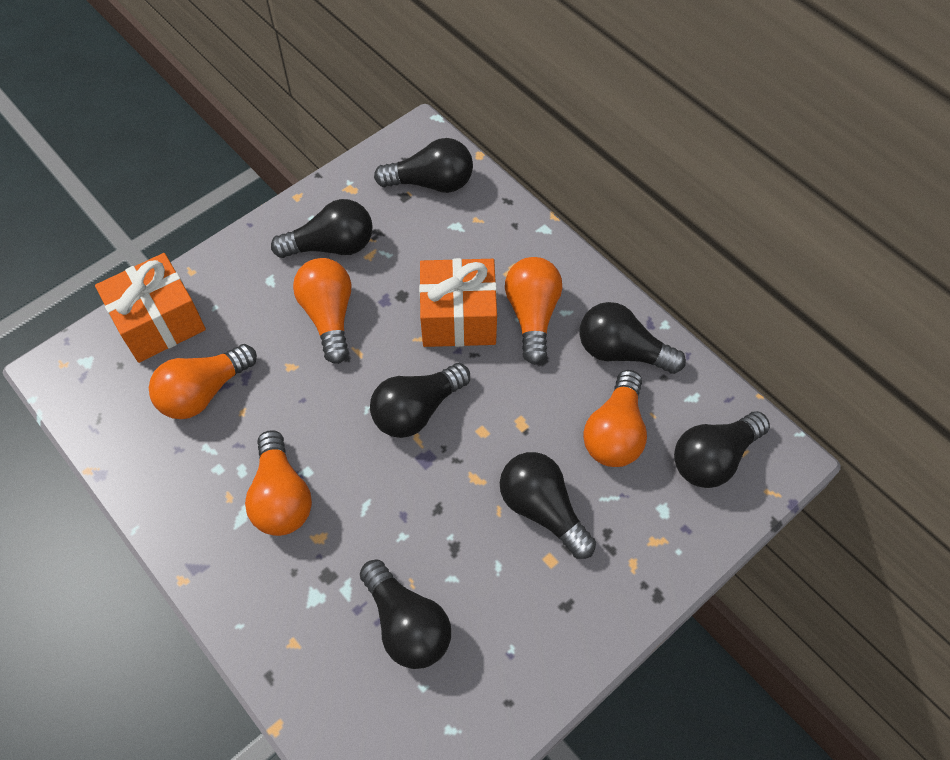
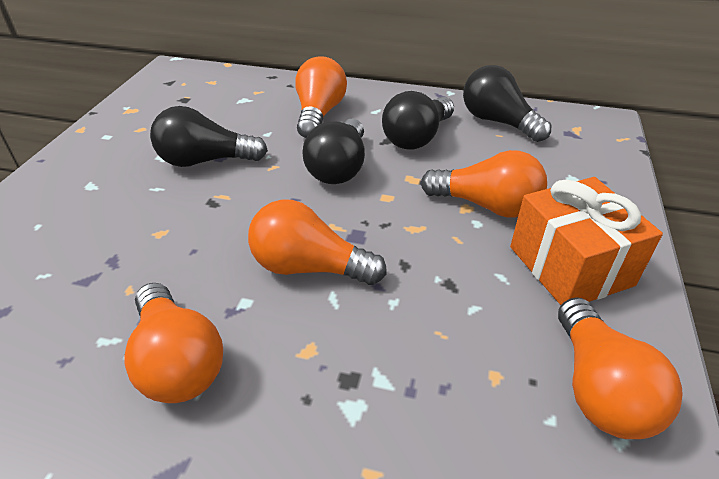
black light bulb: 7 -> 4
orange gift: 2 -> 1

